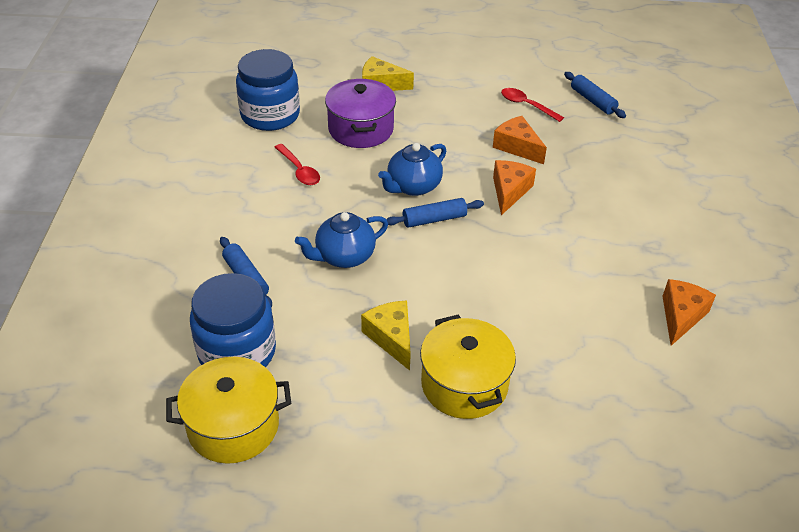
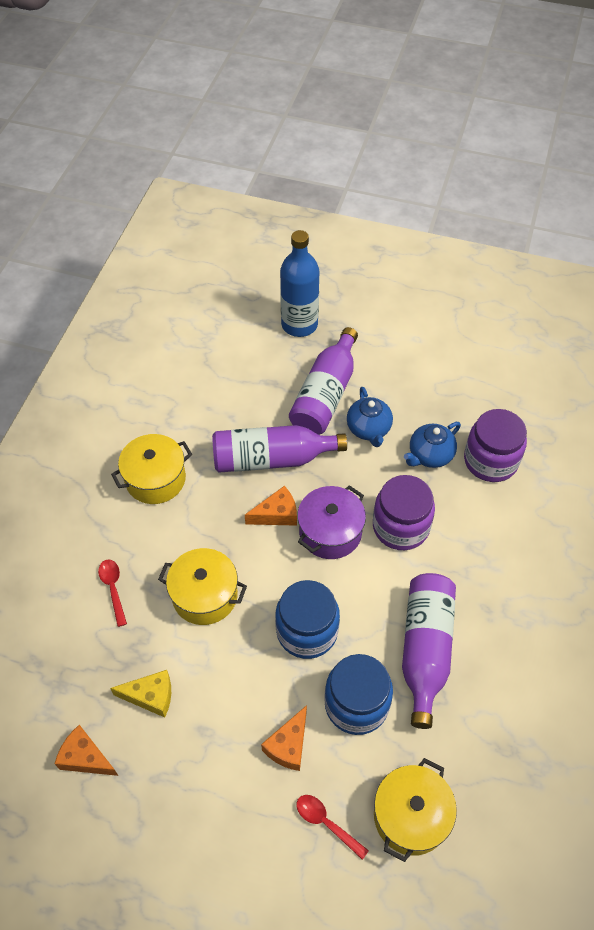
blue bottle: 0 -> 1
blue rolling pin: 3 -> 0
purple bottle: 0 -> 3
purple jar: 0 -> 2
yellow cheese: 2 -> 1
yellow pot: 2 -> 3

